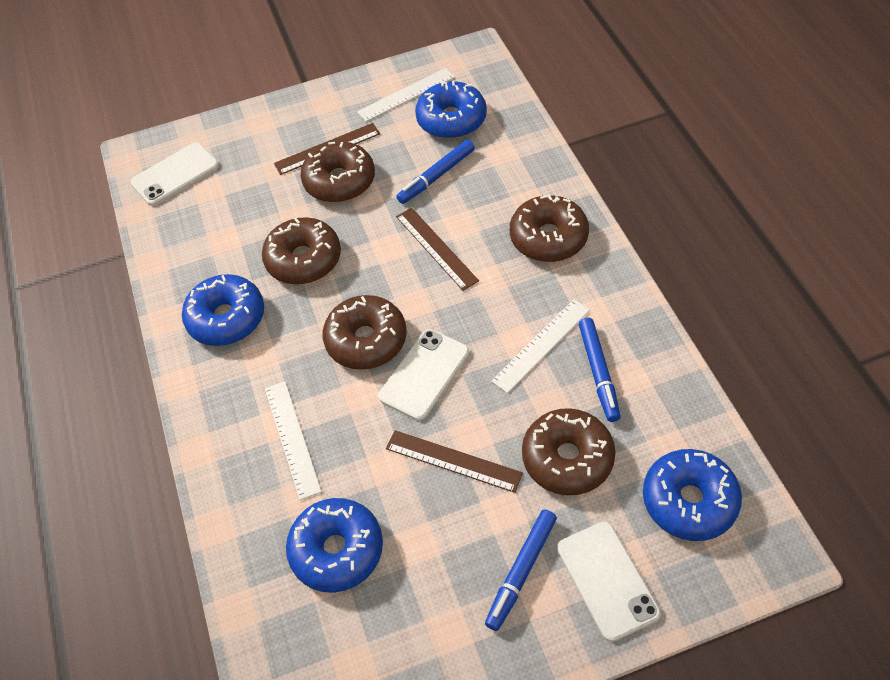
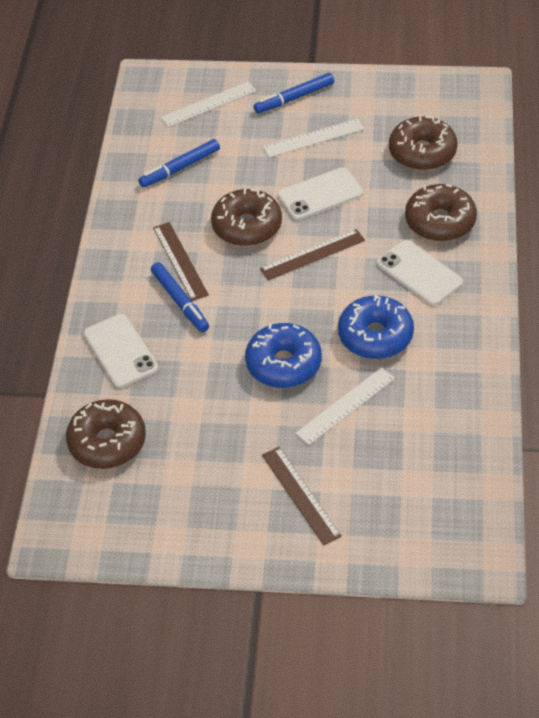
blue donut: 4 -> 2
brown donut: 5 -> 4

